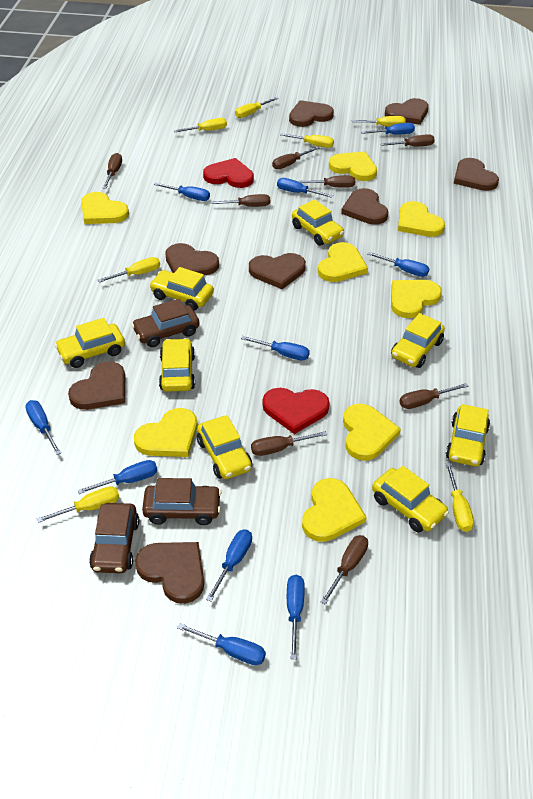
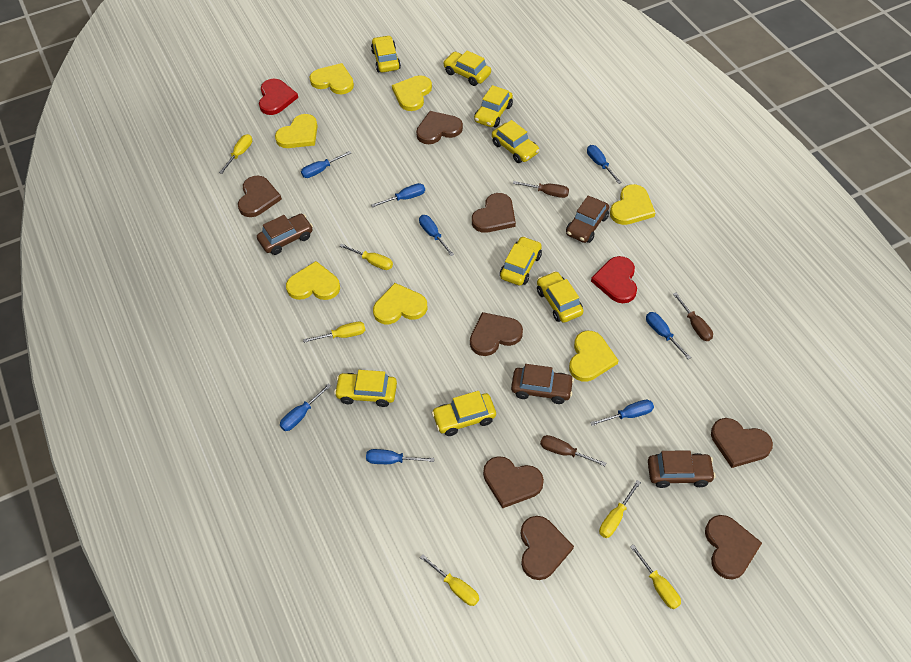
blue screwdriver: 10 -> 8
brown car: 3 -> 4
brown screwdriver: 8 -> 3
yellow heart: 8 -> 7
yellow screwdriver: 7 -> 6

